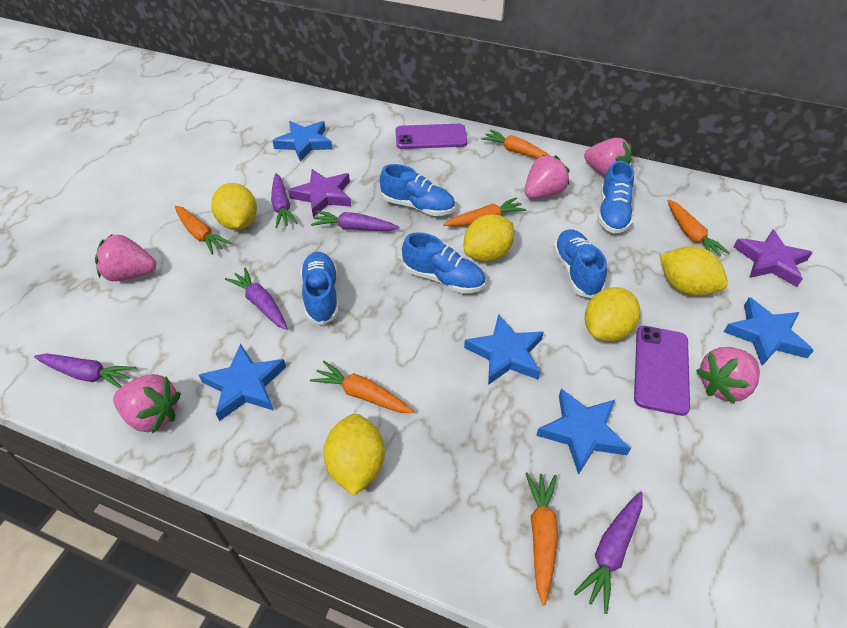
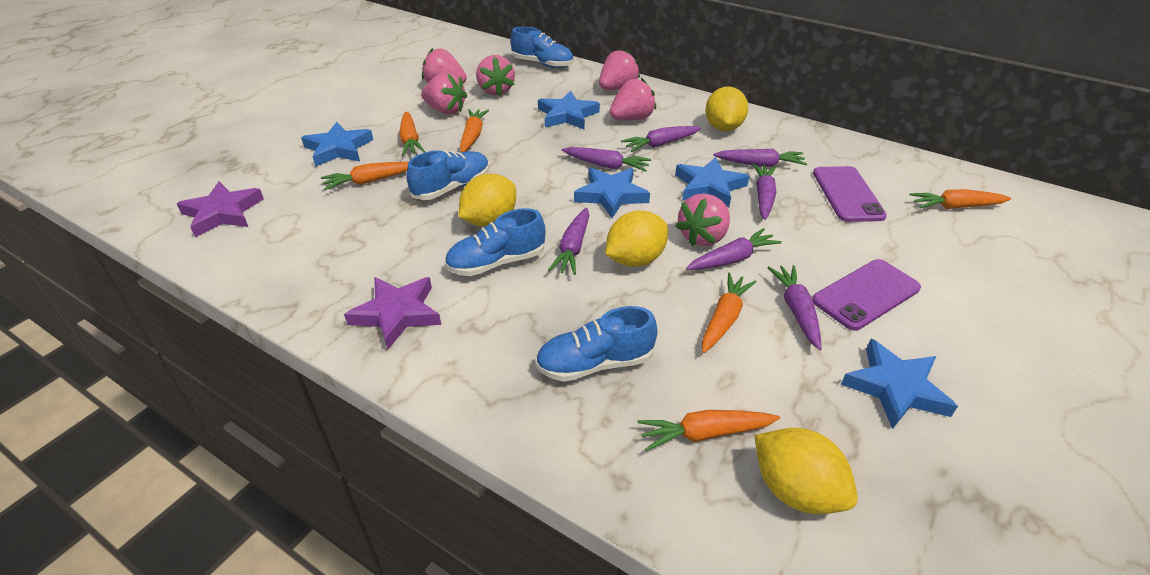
blue shoe: 5 -> 4
pink strawberry: 5 -> 6
purple carrot: 5 -> 7
yellow lemon: 5 -> 4

